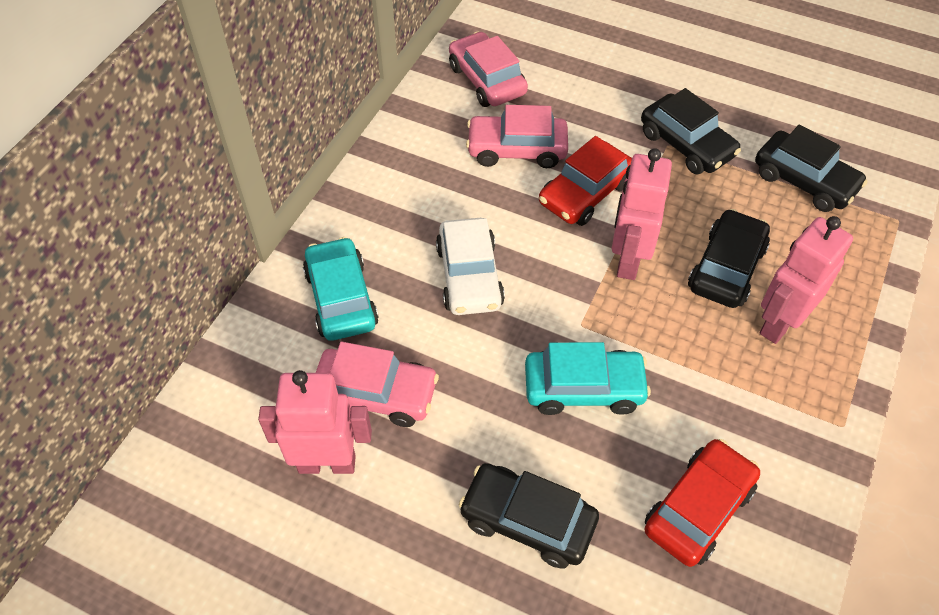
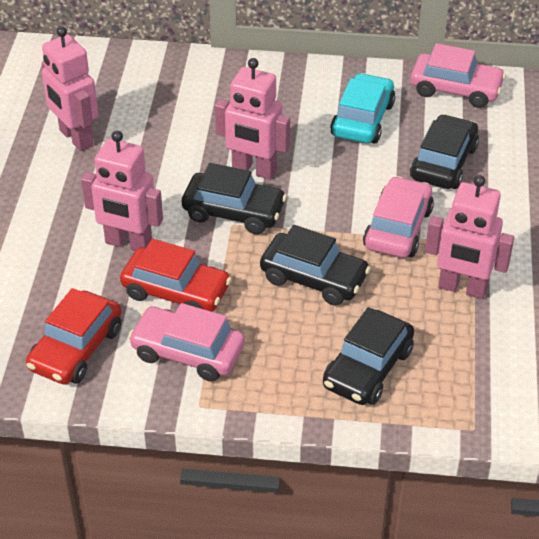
pink robot: 3 -> 4
turquoise car: 2 -> 1
white car: 1 -> 0

